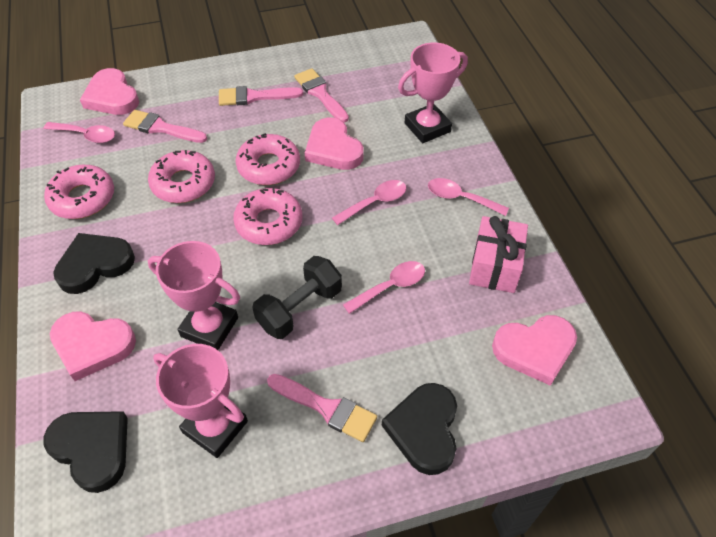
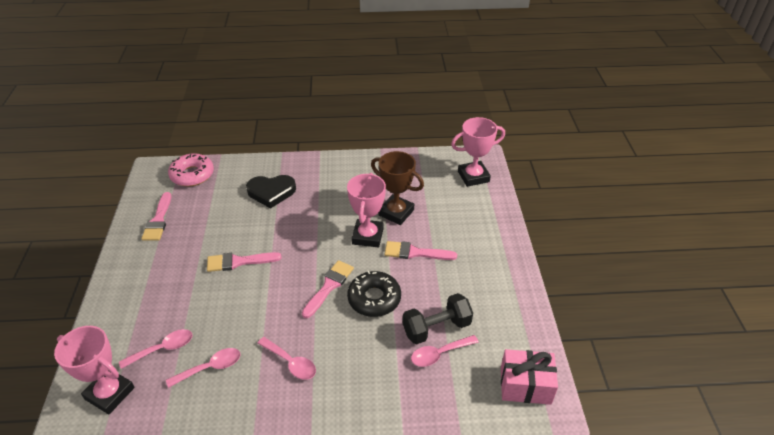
black donut: 0 -> 1
black heart: 3 -> 1
brown trophy: 0 -> 1
pink donut: 4 -> 1
pink heart: 4 -> 0

